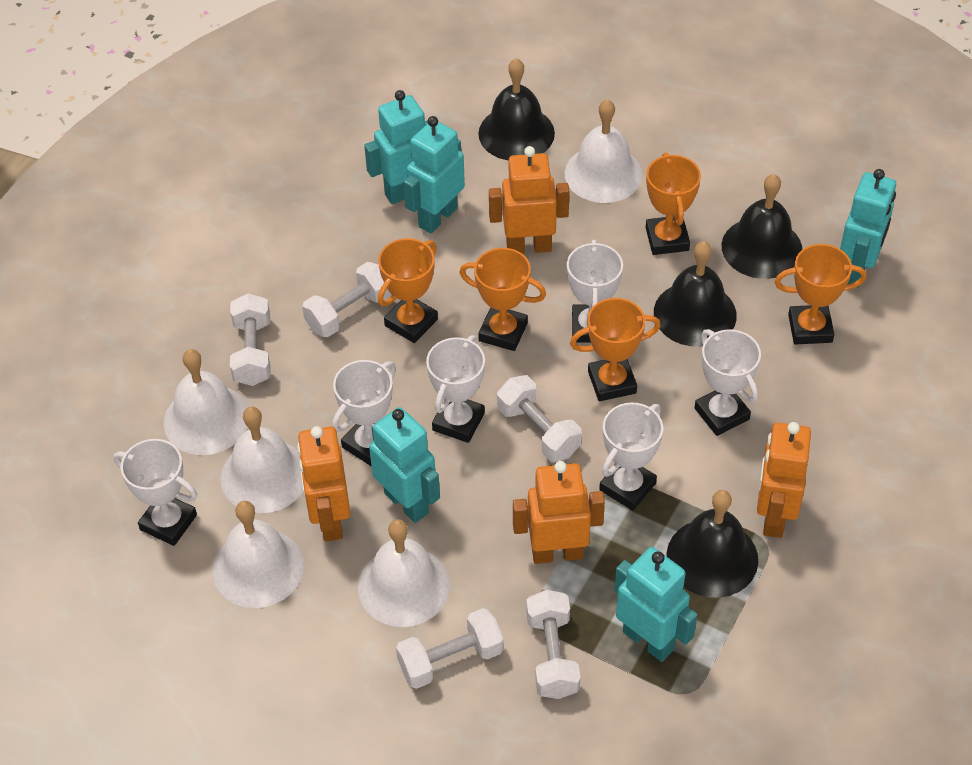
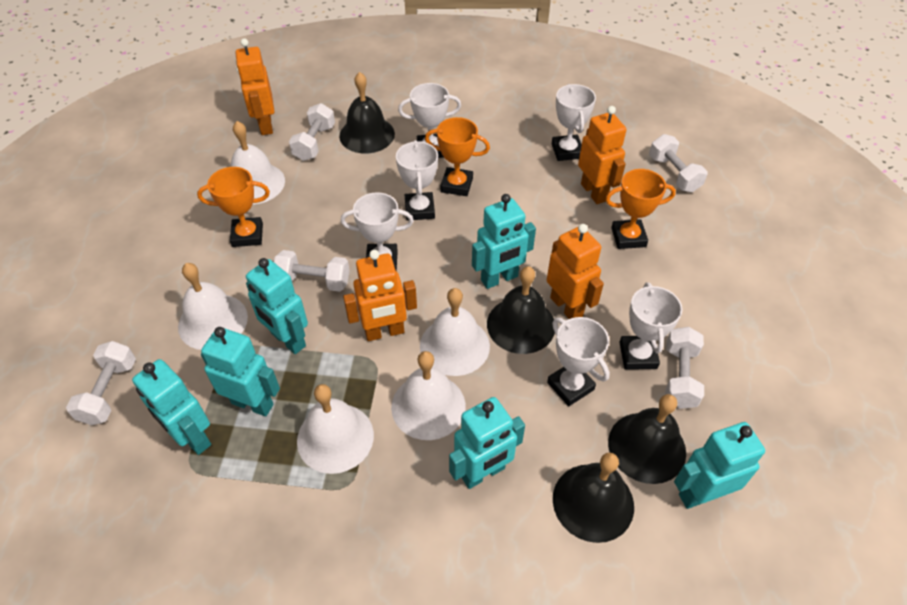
orange trophy: 5 -> 3
turquoise robot: 5 -> 6

